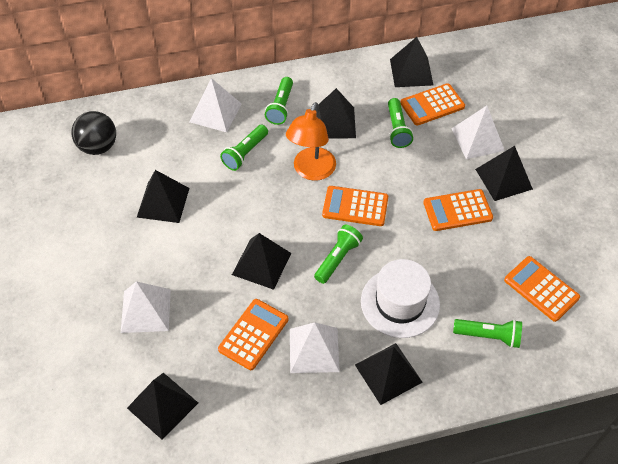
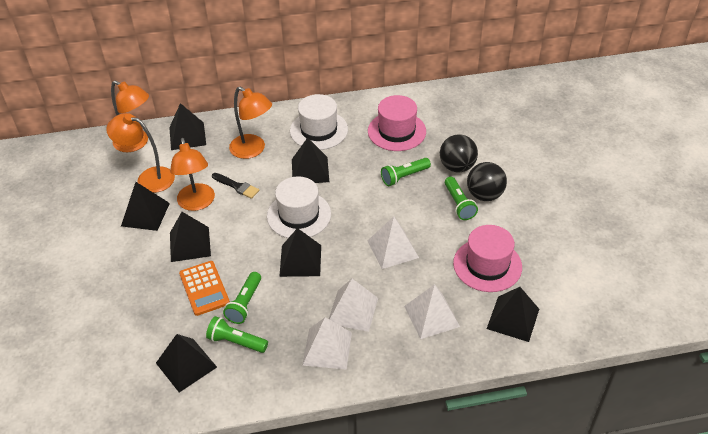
black ball: 1 -> 2
black brush: 0 -> 1
green flashlight: 5 -> 4
orange calculator: 5 -> 1
orange lamp: 1 -> 4
pink hat: 0 -> 2
white hat: 1 -> 2

